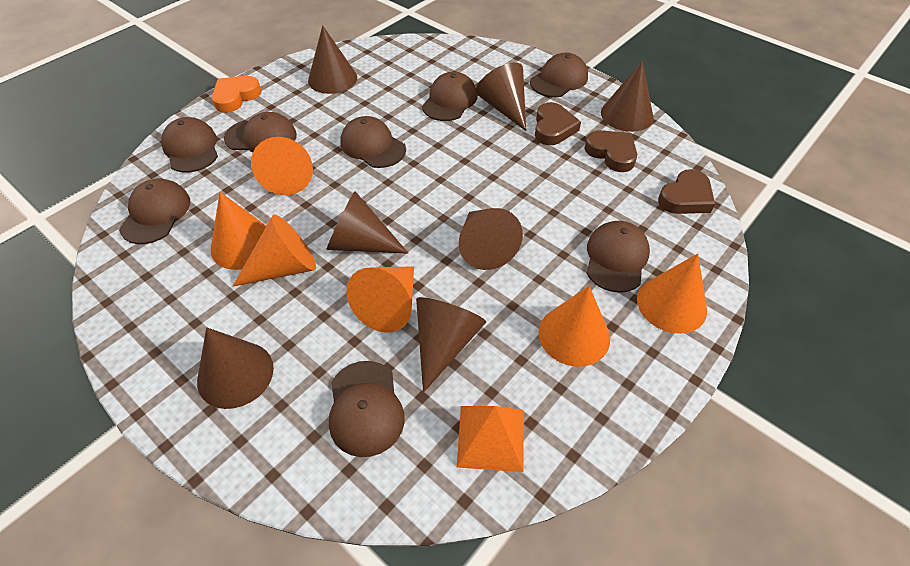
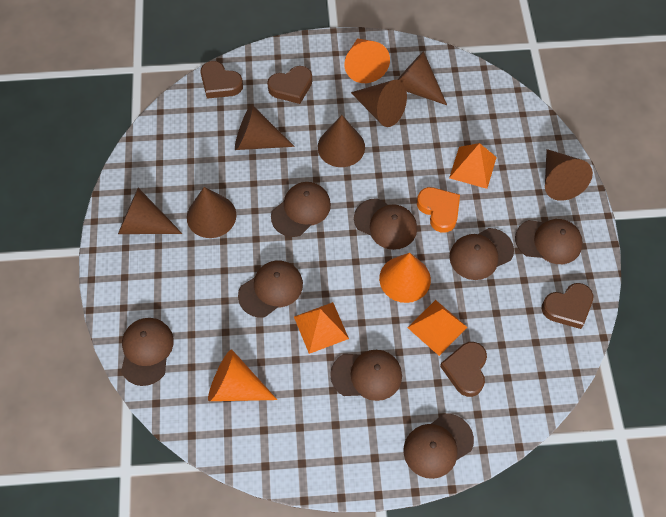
brown heart: 3 -> 4
orange cone: 6 -> 3
orange pyramid: 1 -> 3

